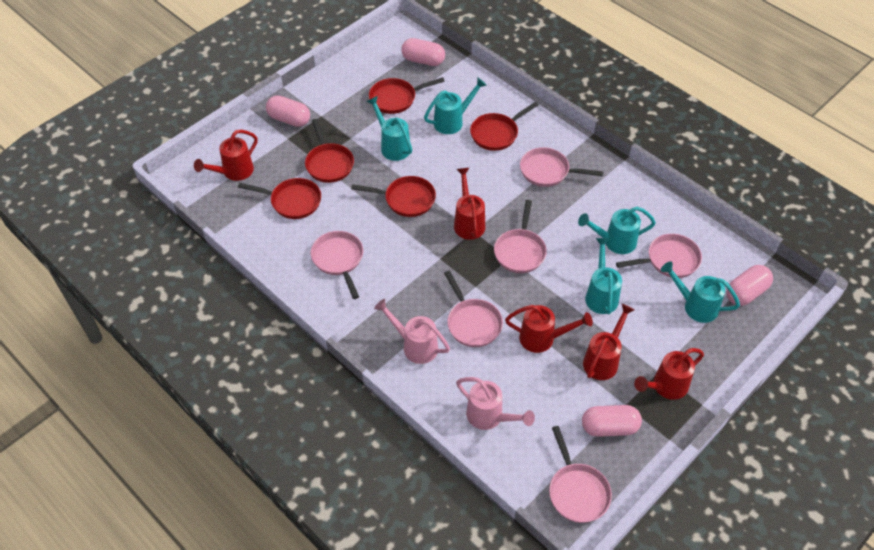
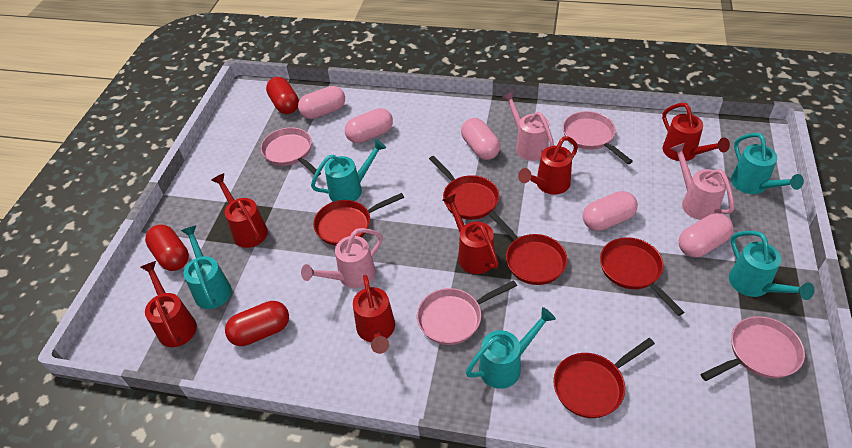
pink capsule: 4 -> 5
pink pan: 6 -> 4
pink watering can: 2 -> 3
red capsule: 0 -> 3
red watering can: 5 -> 6

